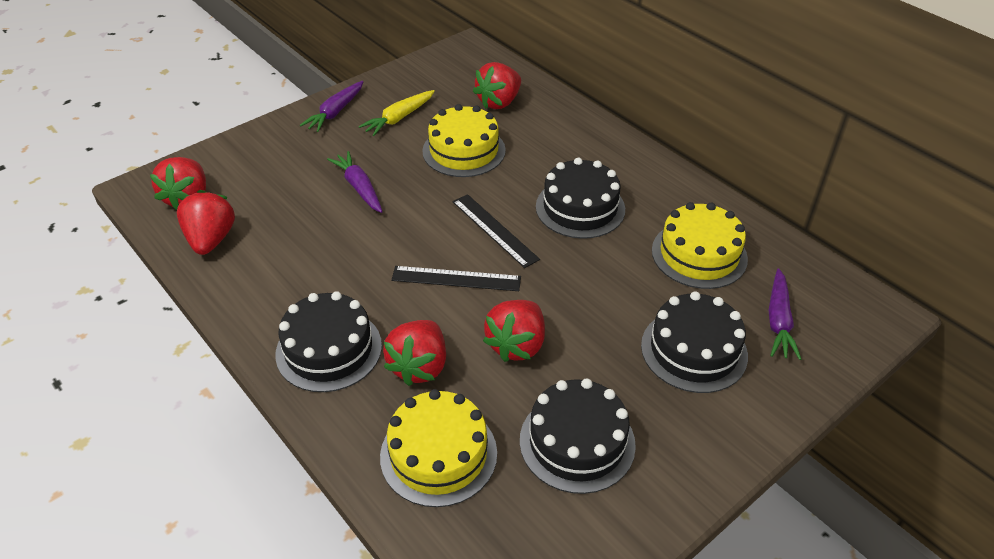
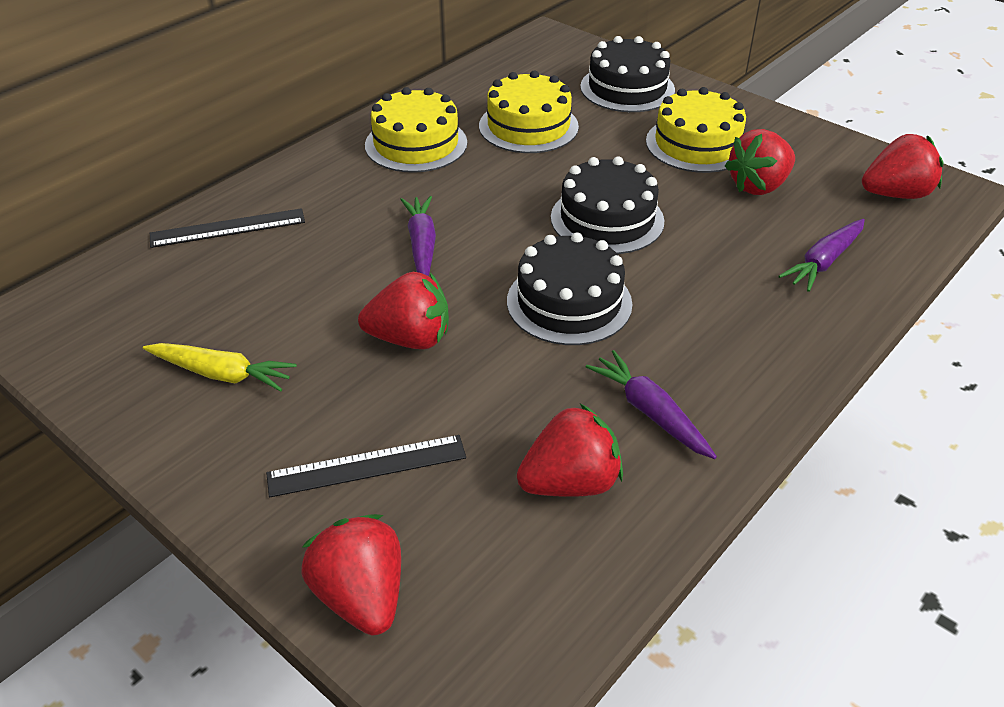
black cake: 4 -> 3

